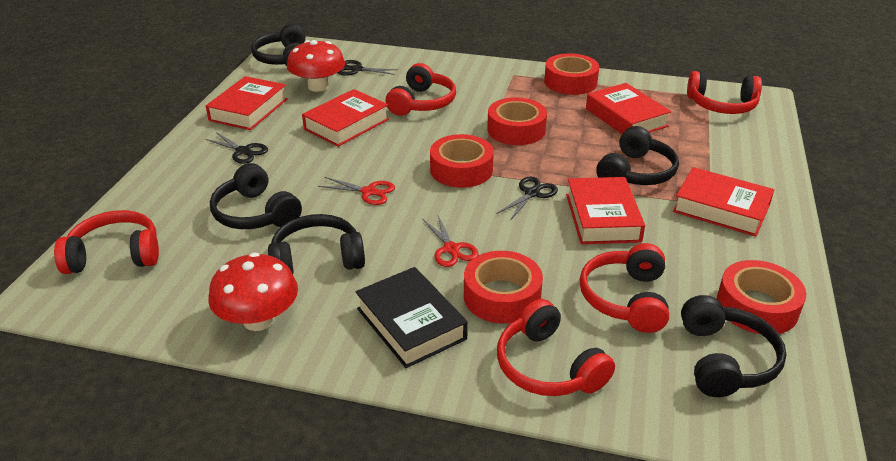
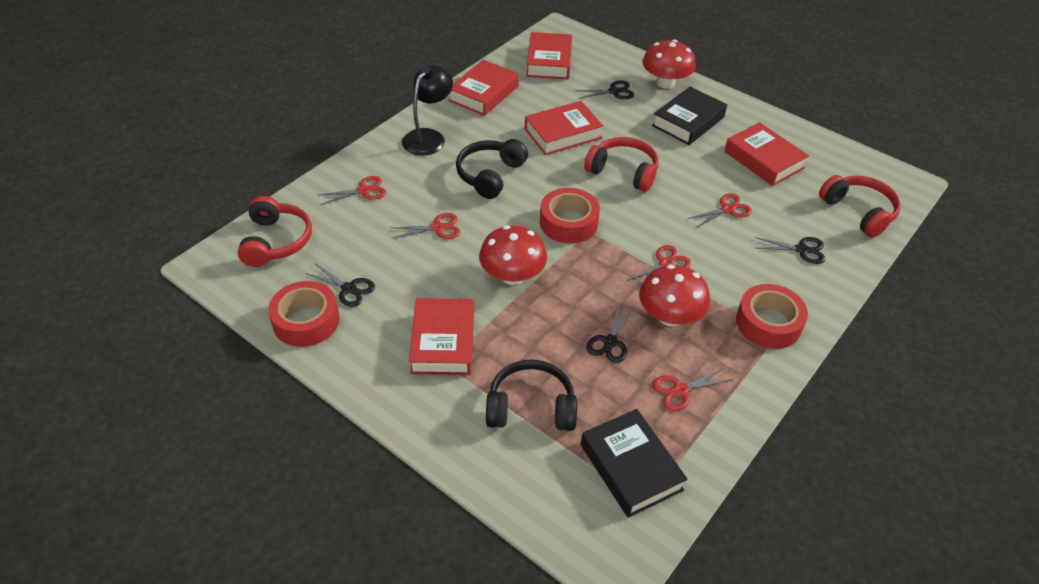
black book: 1 -> 2
black headphones: 5 -> 2
black lamp: 0 -> 1
black scissors: 3 -> 4
red headphones: 5 -> 3
red mushroom: 2 -> 3
red scissors: 2 -> 5
red tape: 5 -> 3

